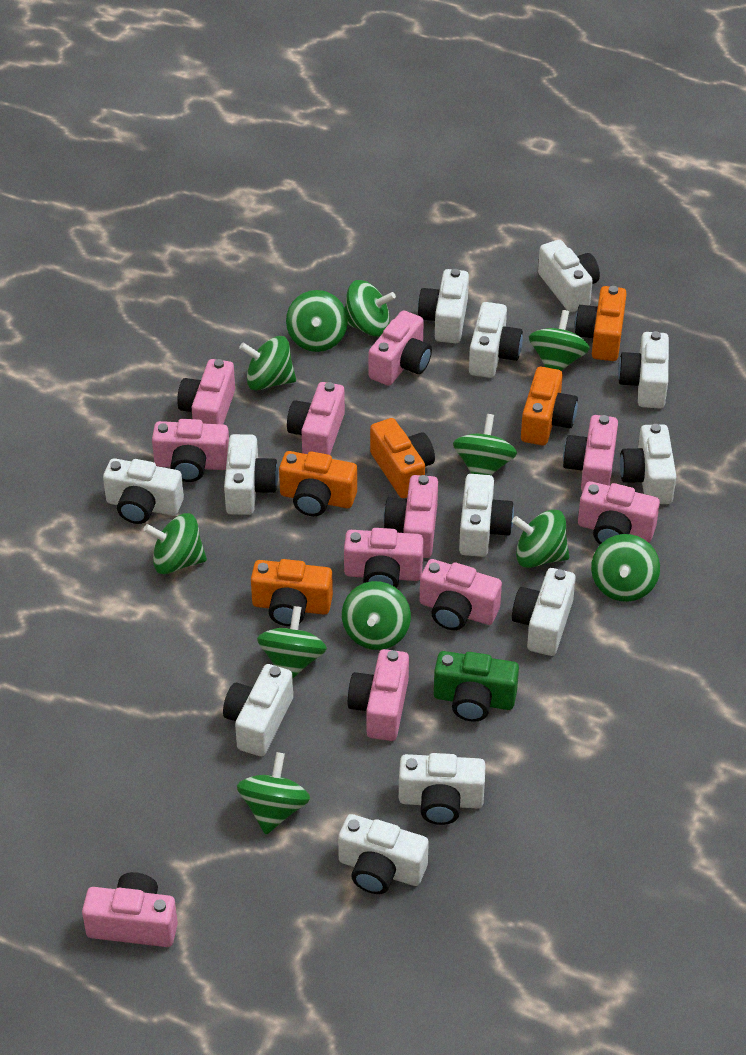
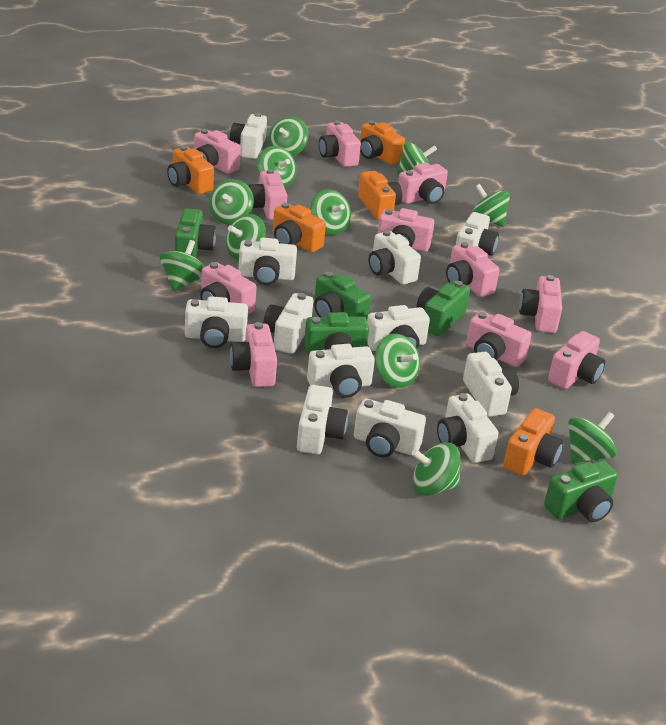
green camera: 1 -> 5

